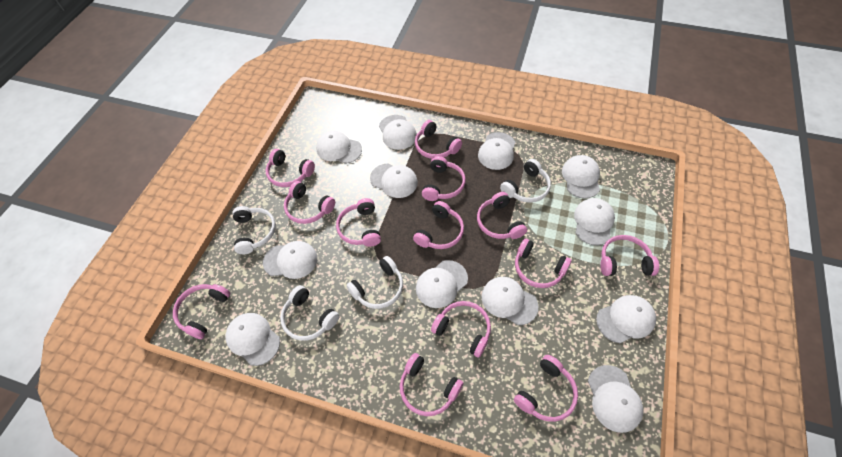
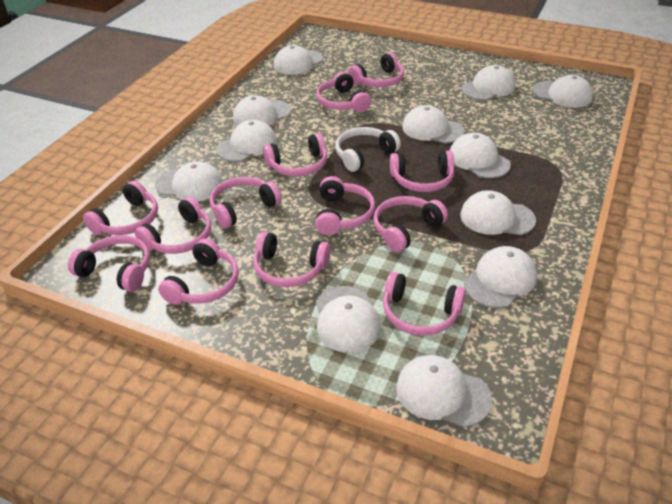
white headphones: 4 -> 1

